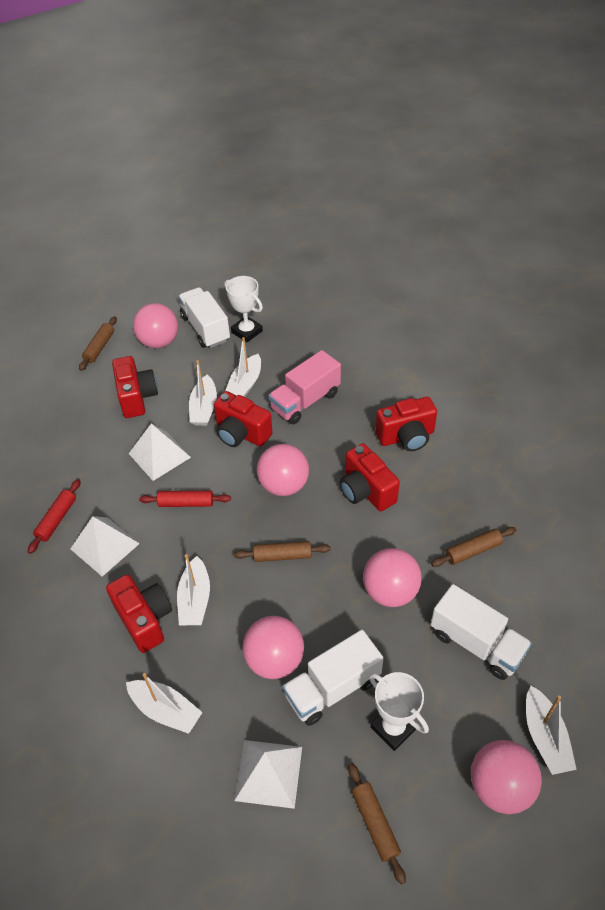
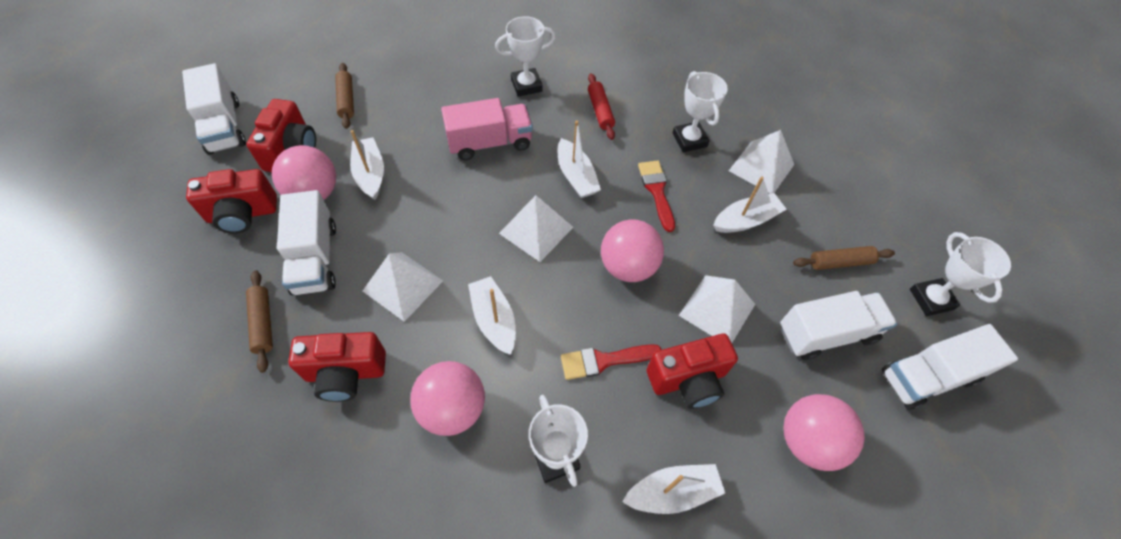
brown rolling pin: 4 -> 3
pink ball: 5 -> 4
red brush: 0 -> 2
red camera: 5 -> 4
red rolling pin: 2 -> 1
white pyramid: 3 -> 4
white trophy: 2 -> 4
white truck: 3 -> 4

